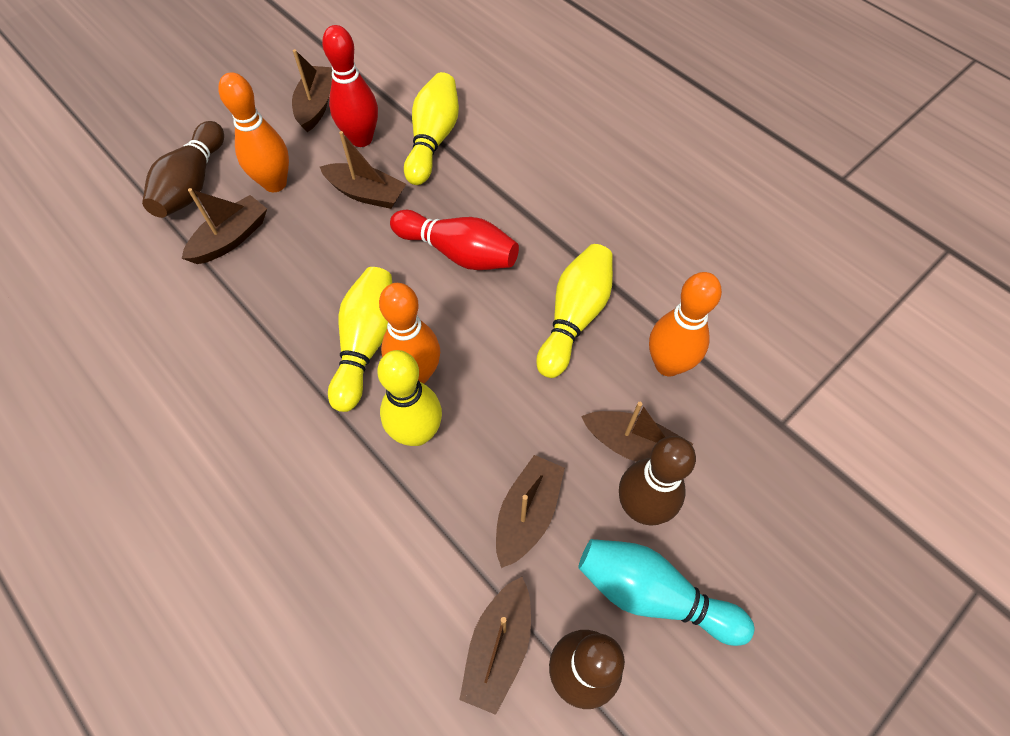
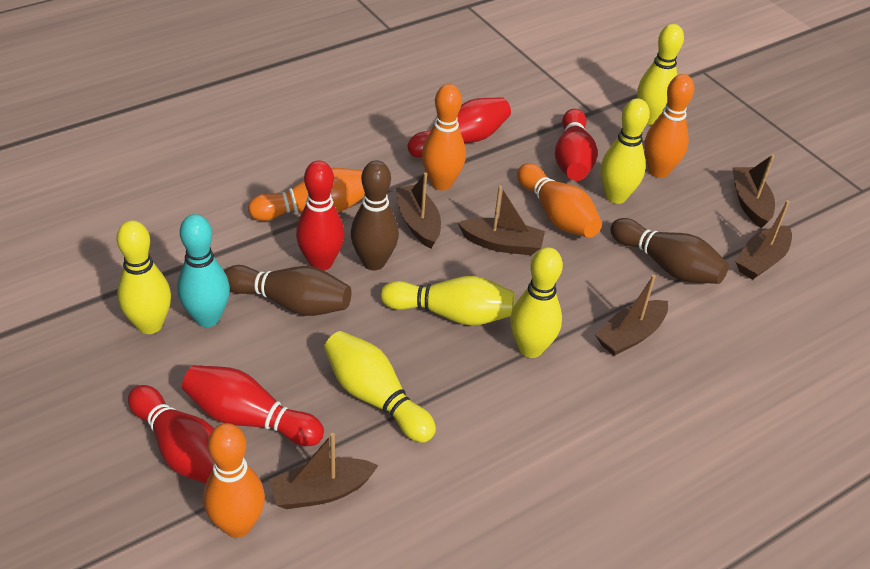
orange bowling pin: 3 -> 5
red bowling pin: 2 -> 5
yellow bowling pin: 4 -> 6

